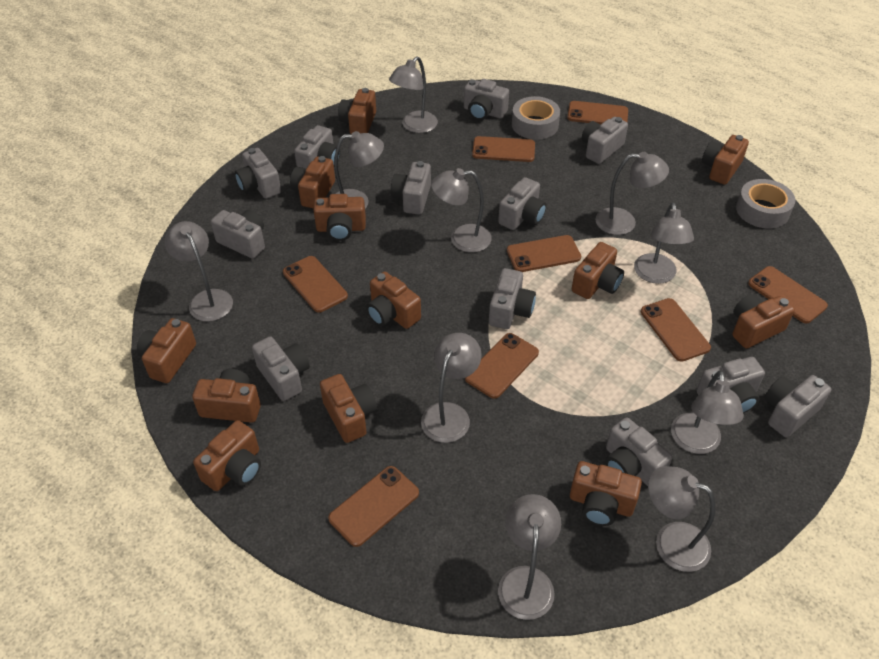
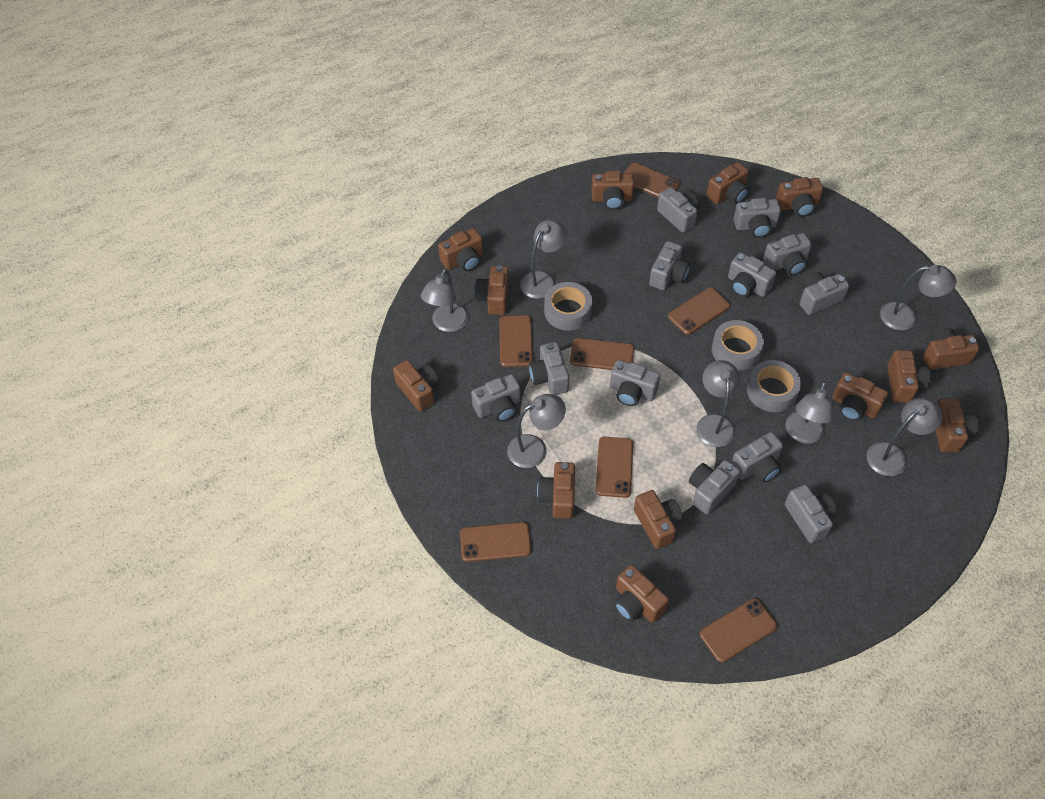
brown camera: 12 -> 13
brown phone: 8 -> 7
grey lamp: 10 -> 7
grey tape: 2 -> 3

